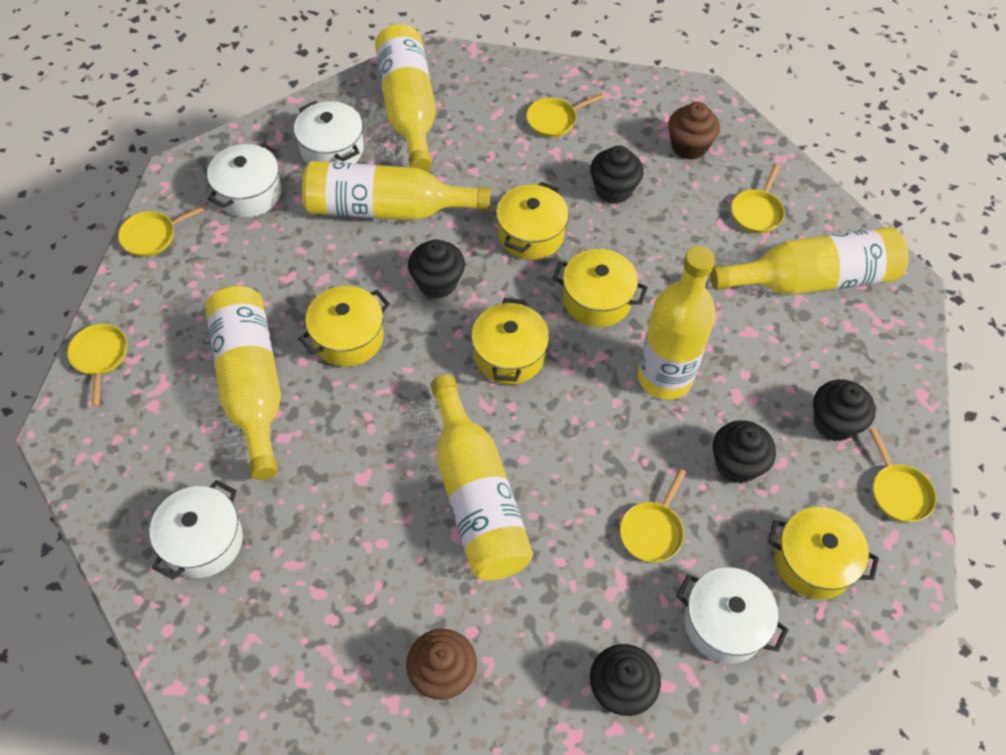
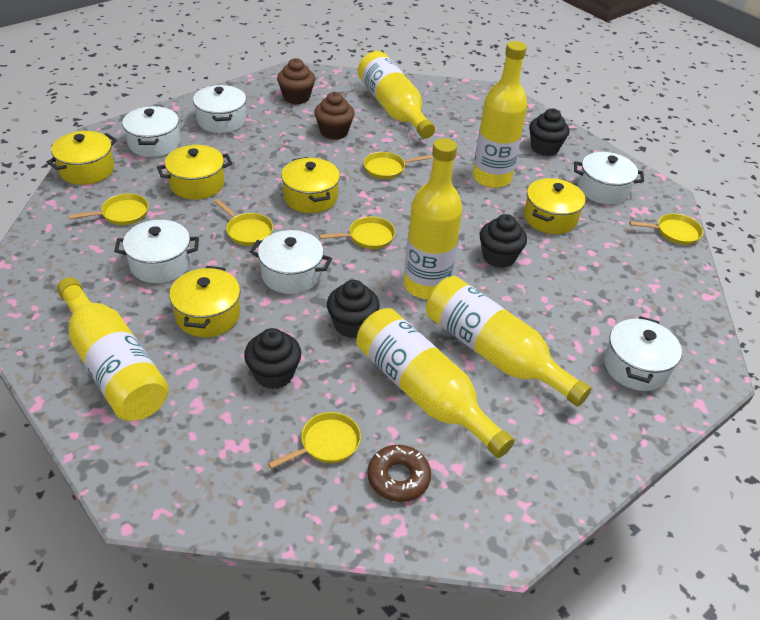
black cupcake: 5 -> 4
brown donut: 0 -> 1
white pot: 4 -> 6

